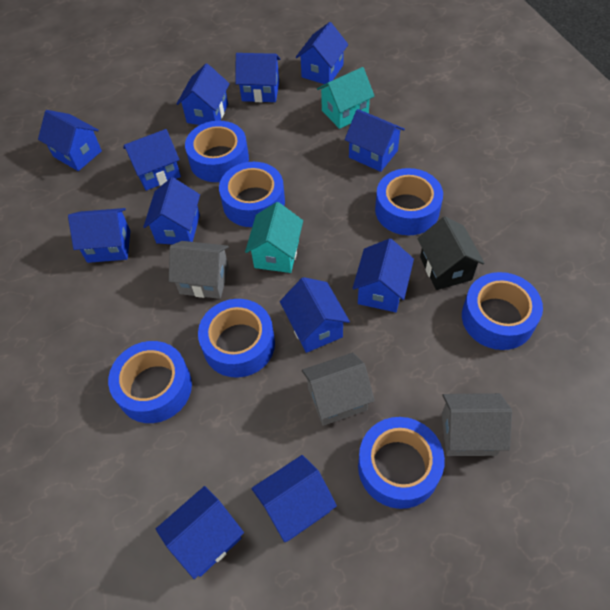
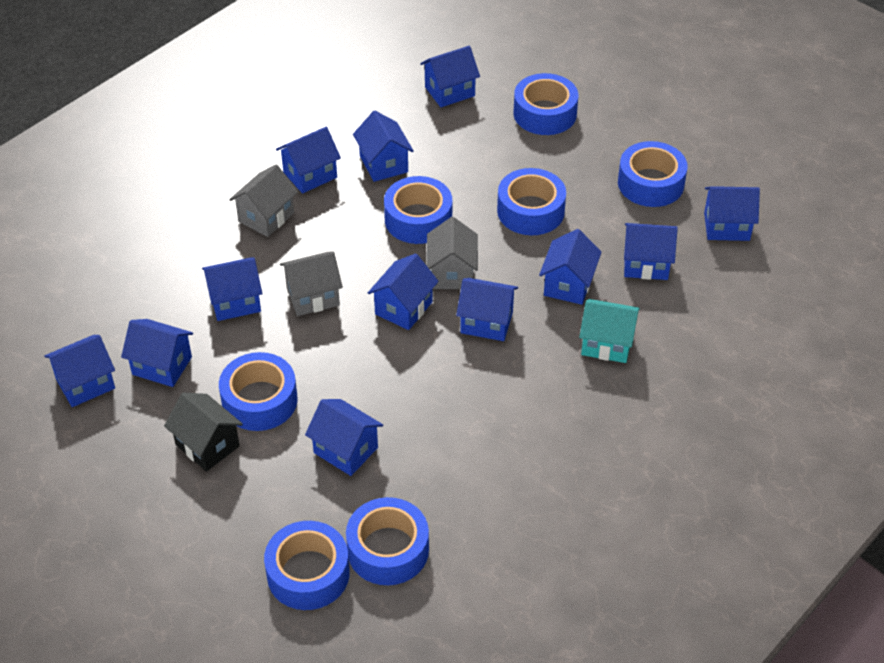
turquoise house: 2 -> 1

